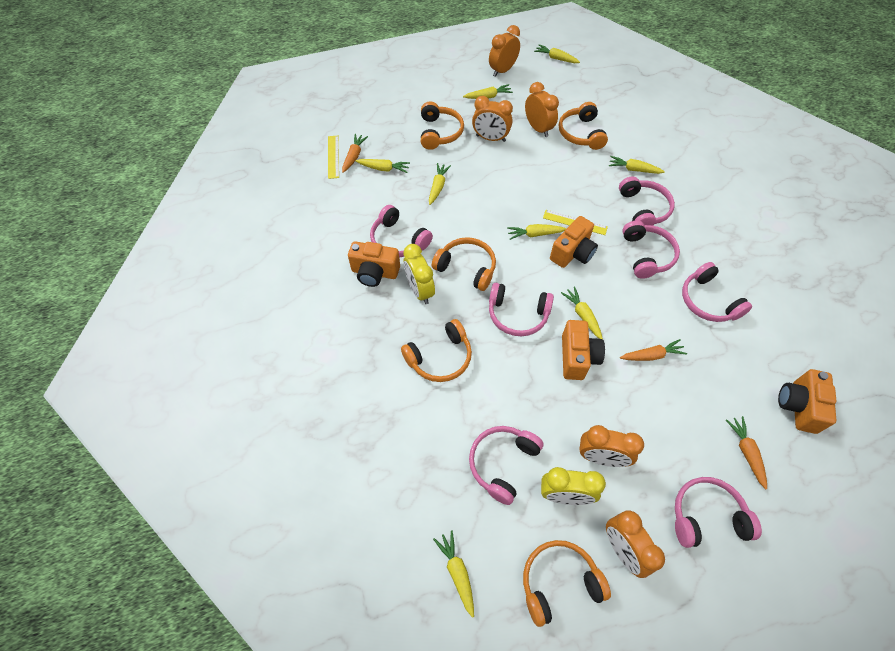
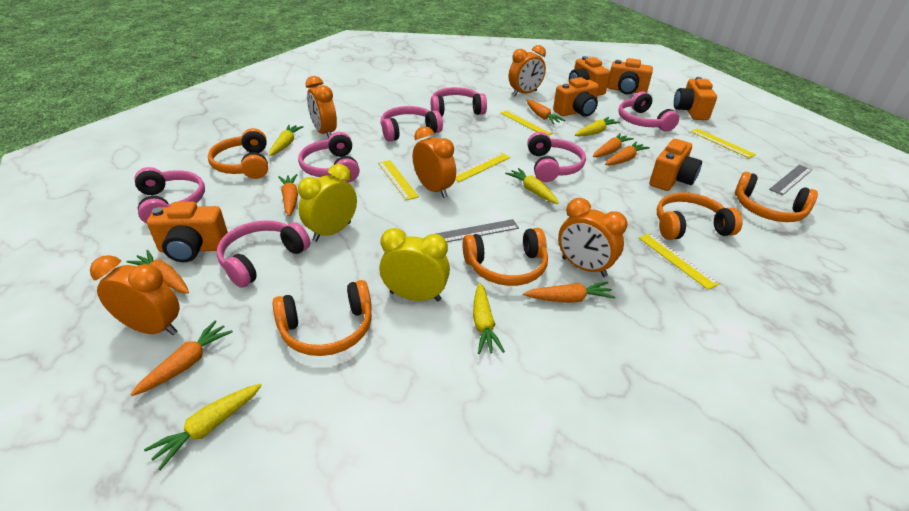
grey ruler: 0 -> 2
orange camera: 4 -> 6
orange carrot: 3 -> 7
yellow carrot: 8 -> 5
yellow ruler: 2 -> 5

